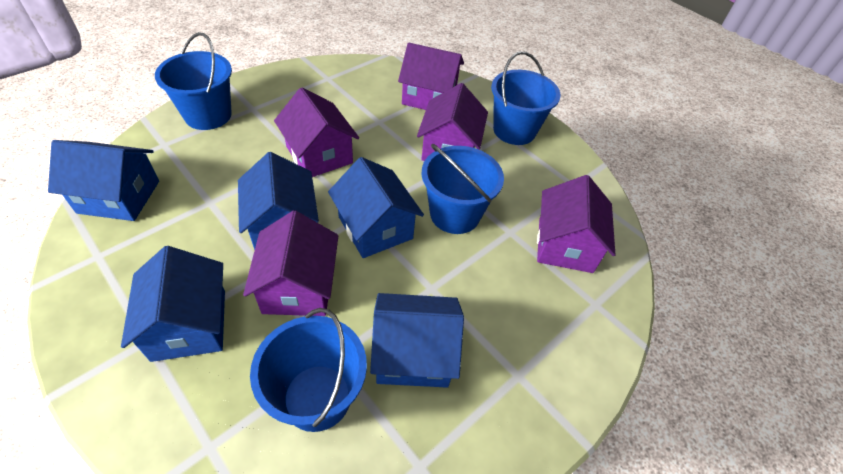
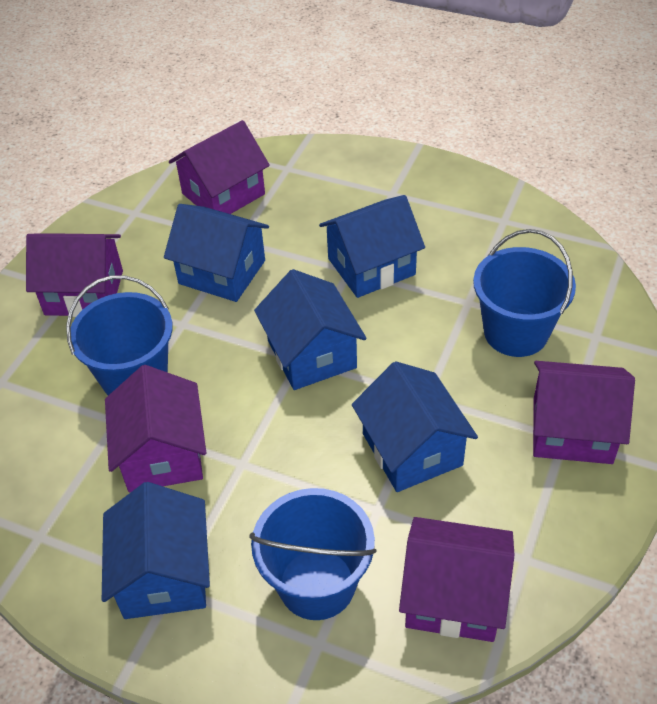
blue bucket: 4 -> 3

